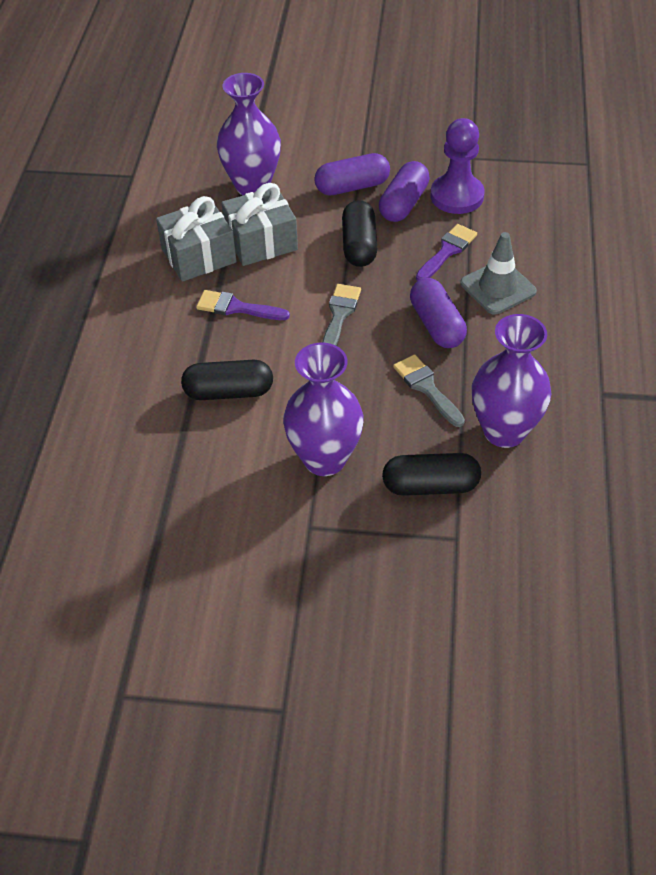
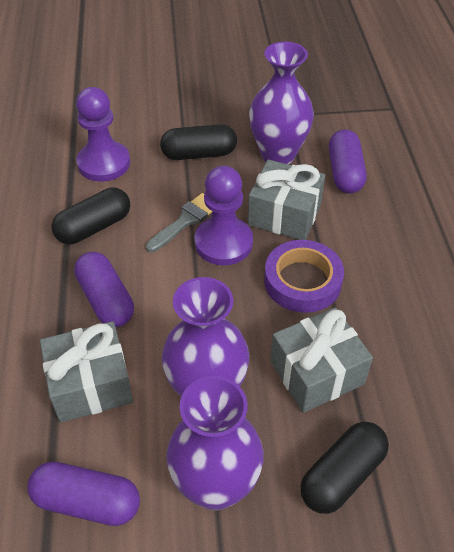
grey brush: 2 -> 1
grey gift: 2 -> 3
grey traffic cone: 1 -> 0
purple brush: 2 -> 0
purple pawn: 1 -> 2
purple tape: 0 -> 1

